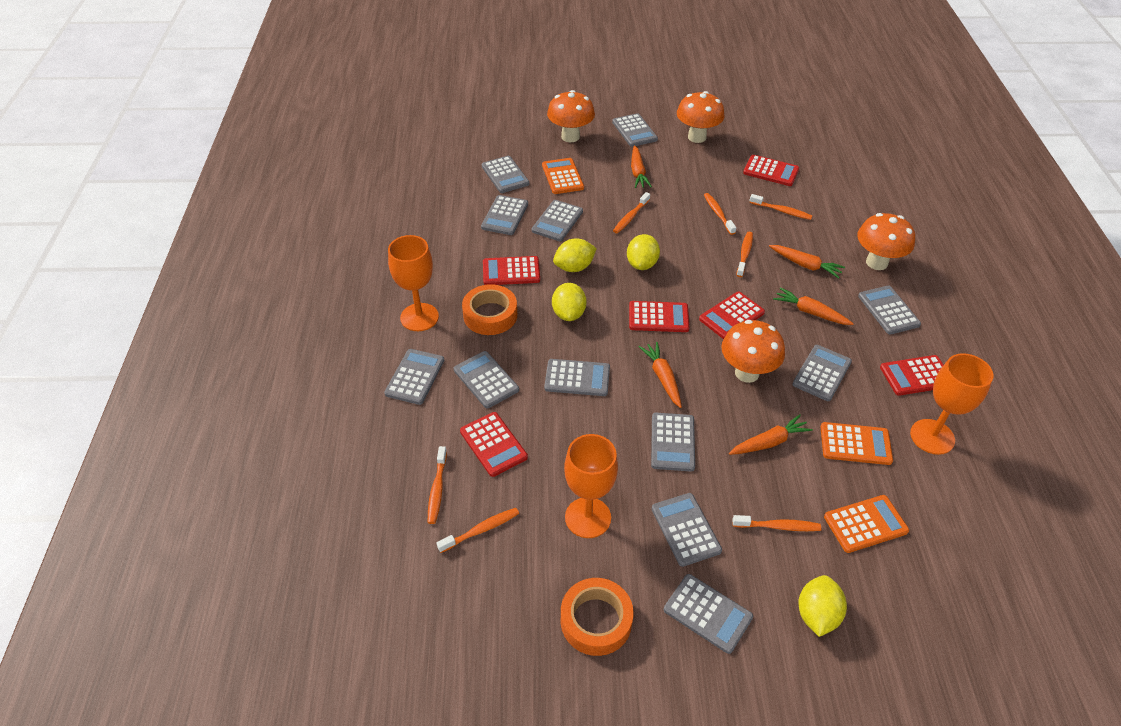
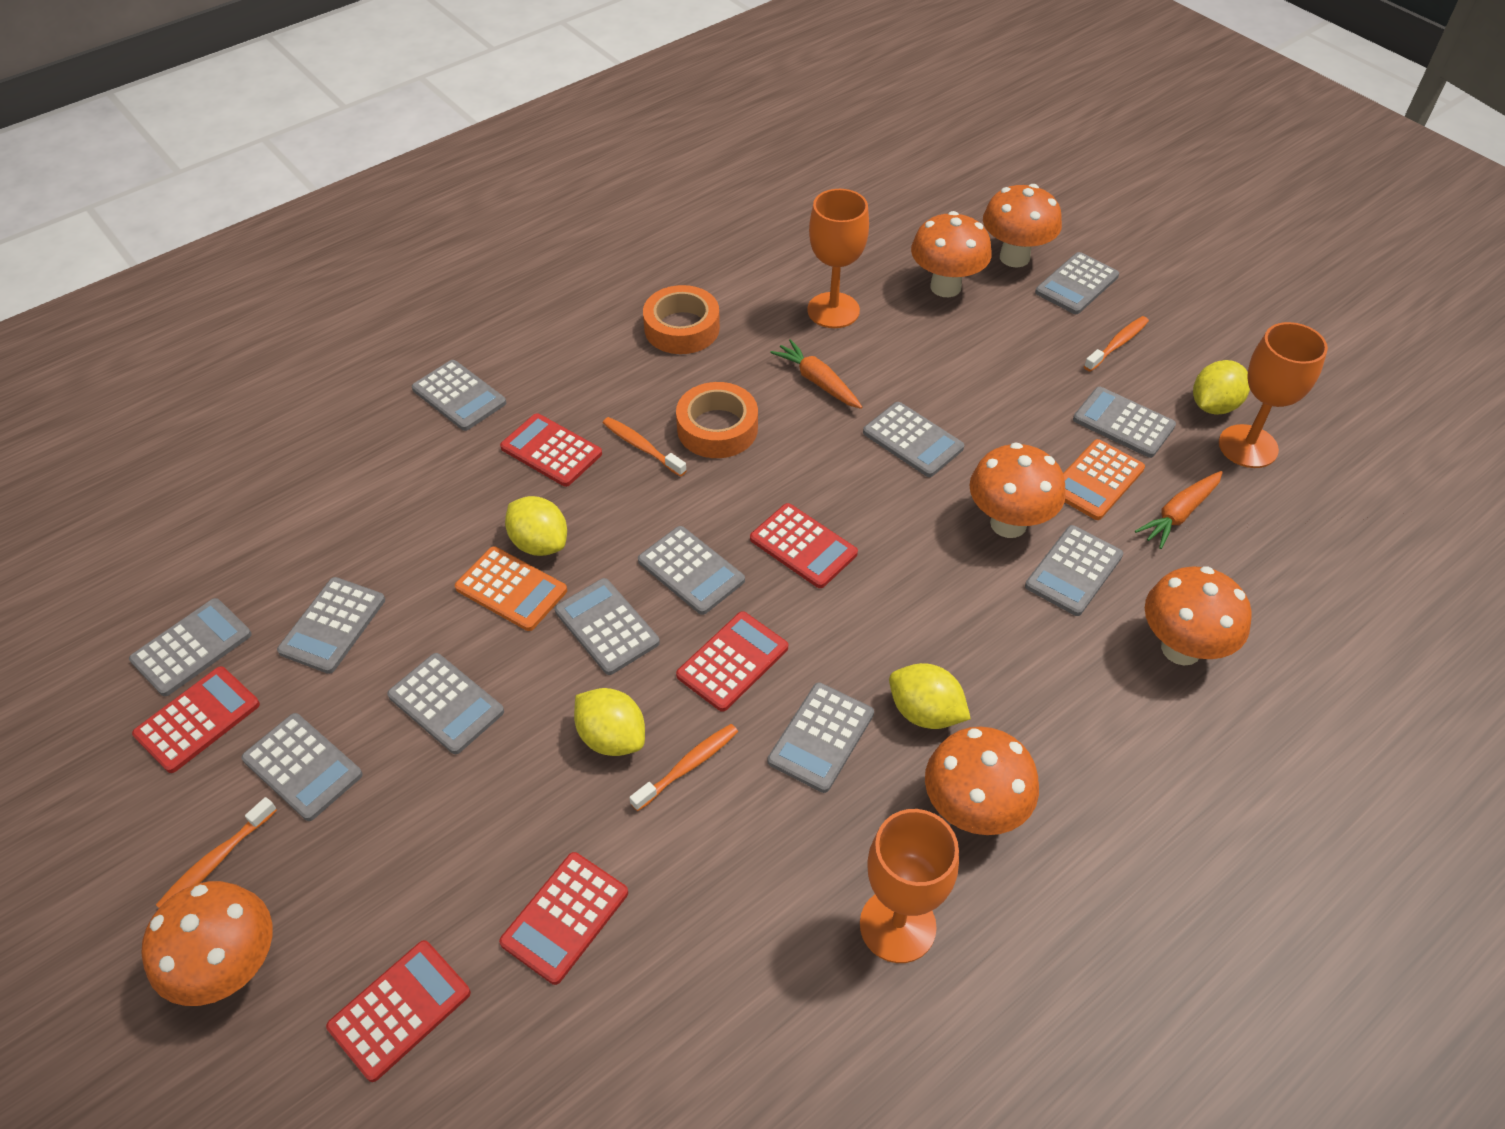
orange calculator: 3 -> 2
orange carrot: 5 -> 2
orange mushroom: 4 -> 6
orange toothbrush: 7 -> 4

